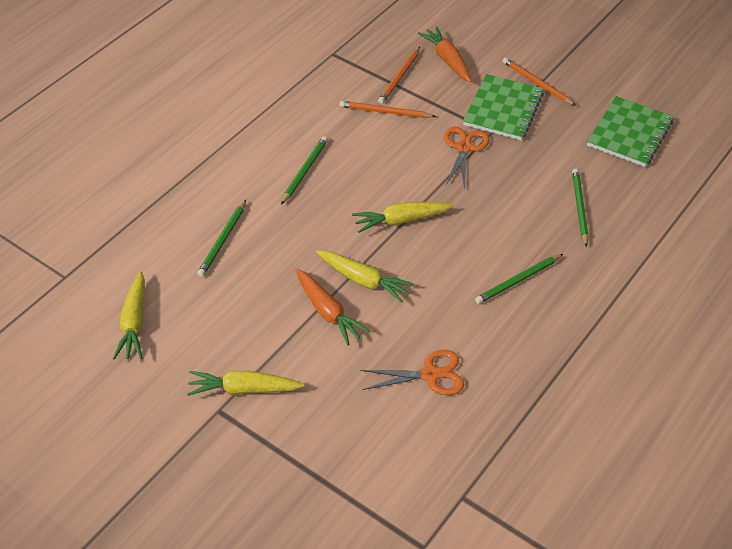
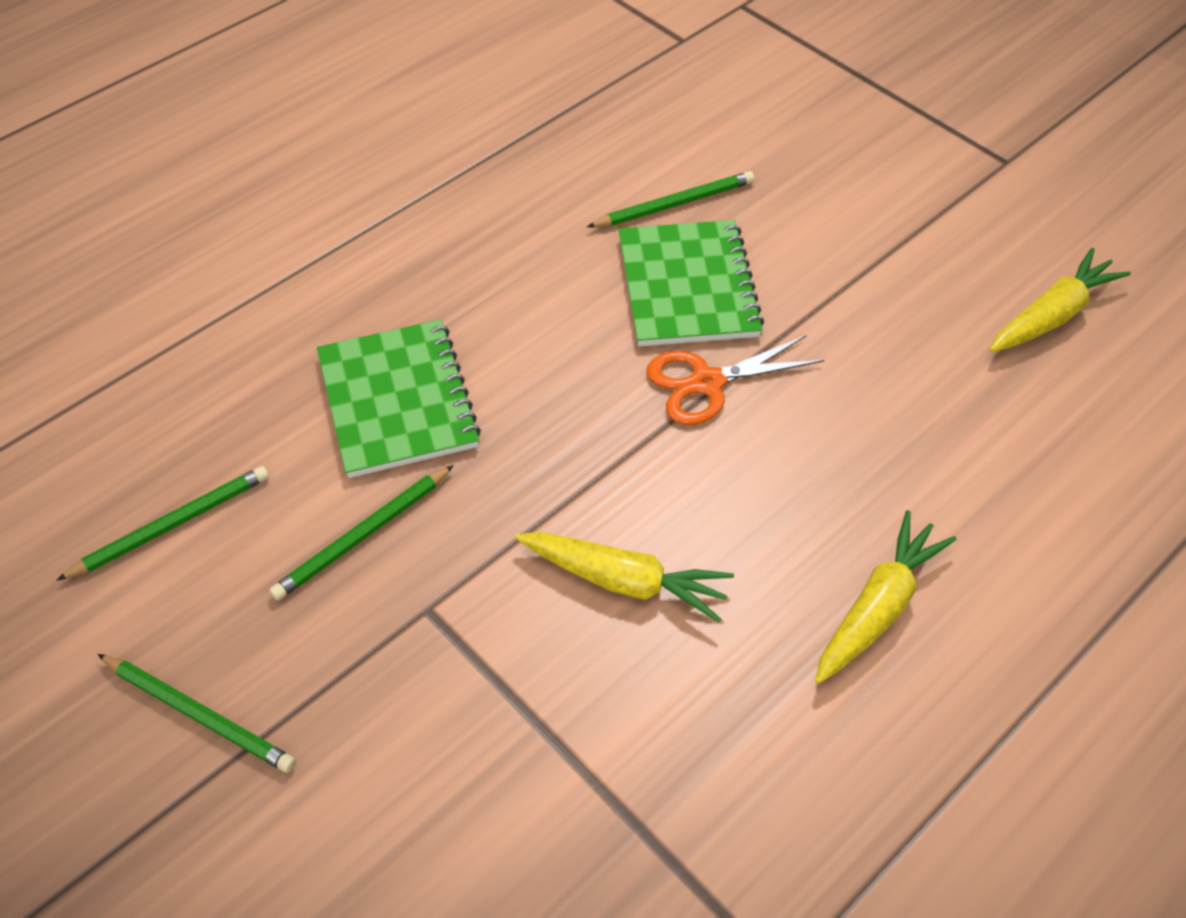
orange carrot: 2 -> 0
orange pencil: 3 -> 0
orange scissors: 2 -> 1
yellow carrot: 4 -> 3

